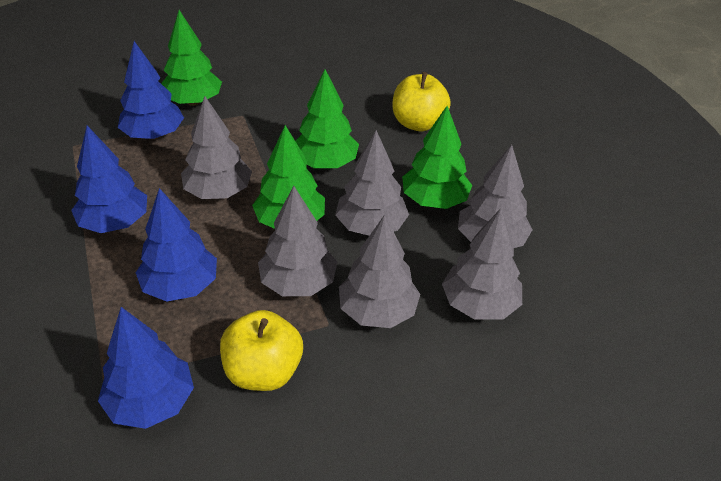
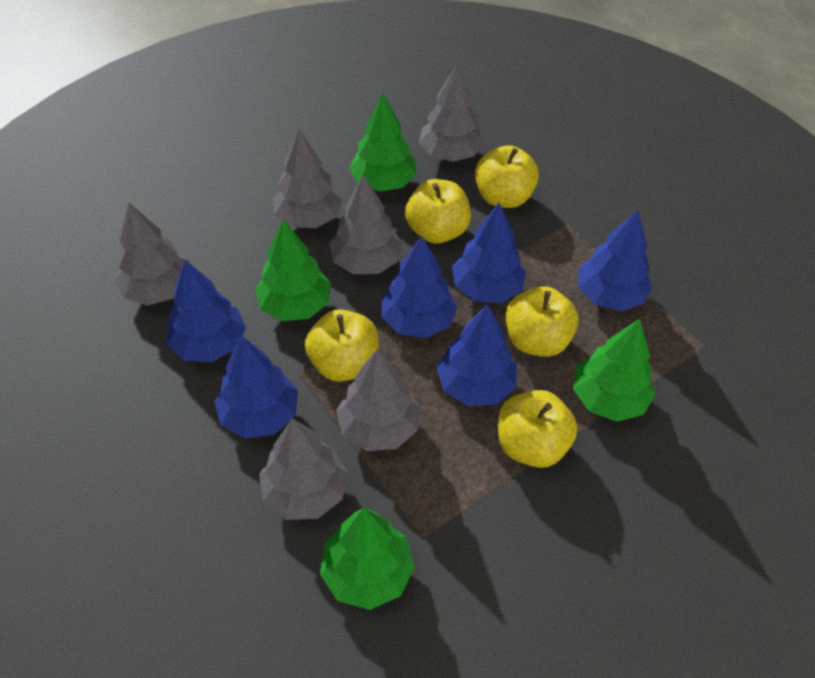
blue tree: 4 -> 6
yellow apple: 2 -> 5

